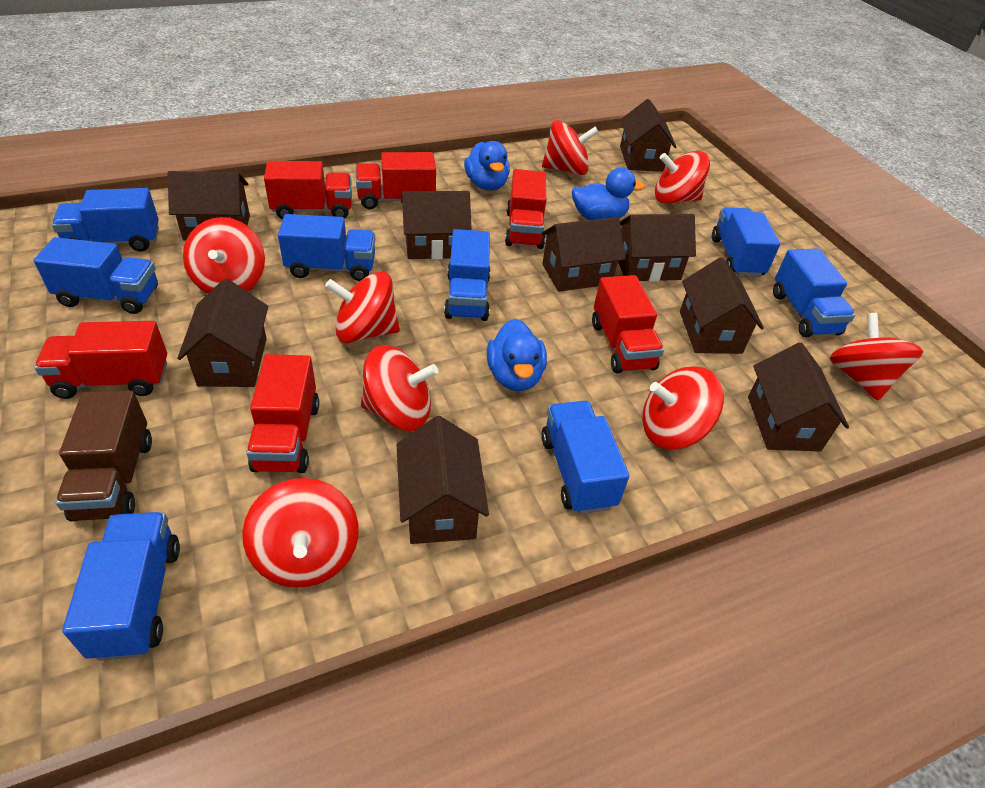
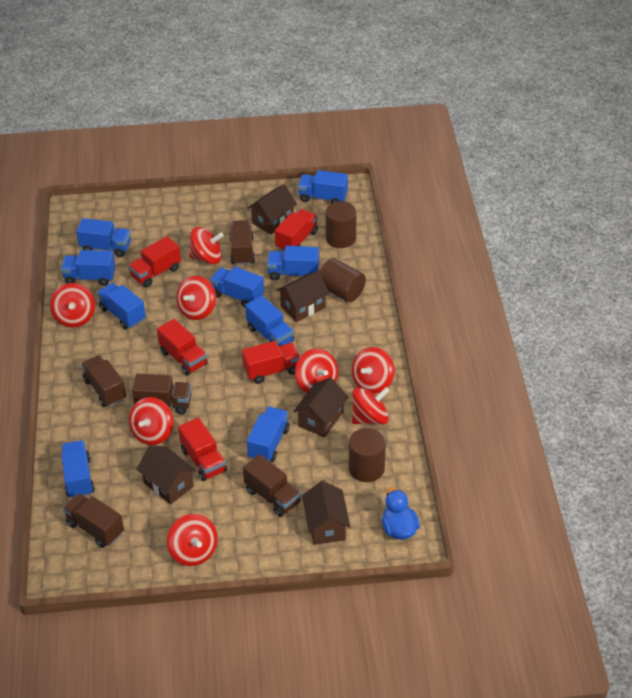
blue duck: 3 -> 1
blue truck: 8 -> 9
brown cylinder: 0 -> 3
brown house: 9 -> 5
brown truck: 1 -> 5
red truck: 6 -> 5

